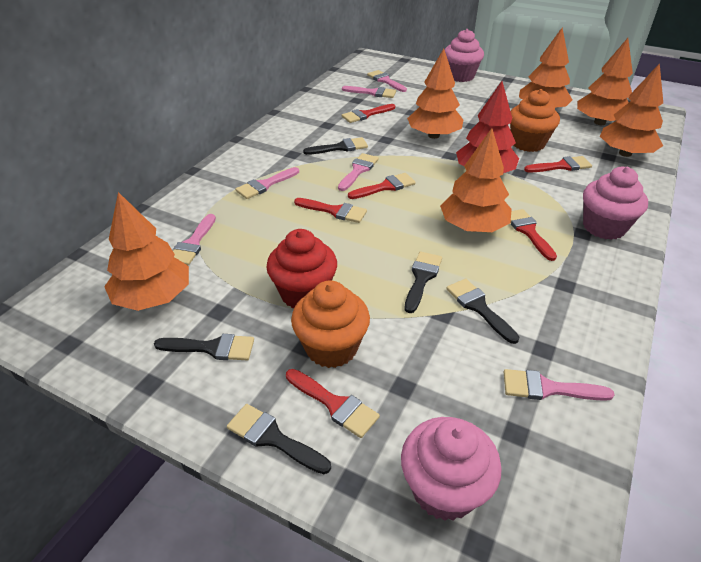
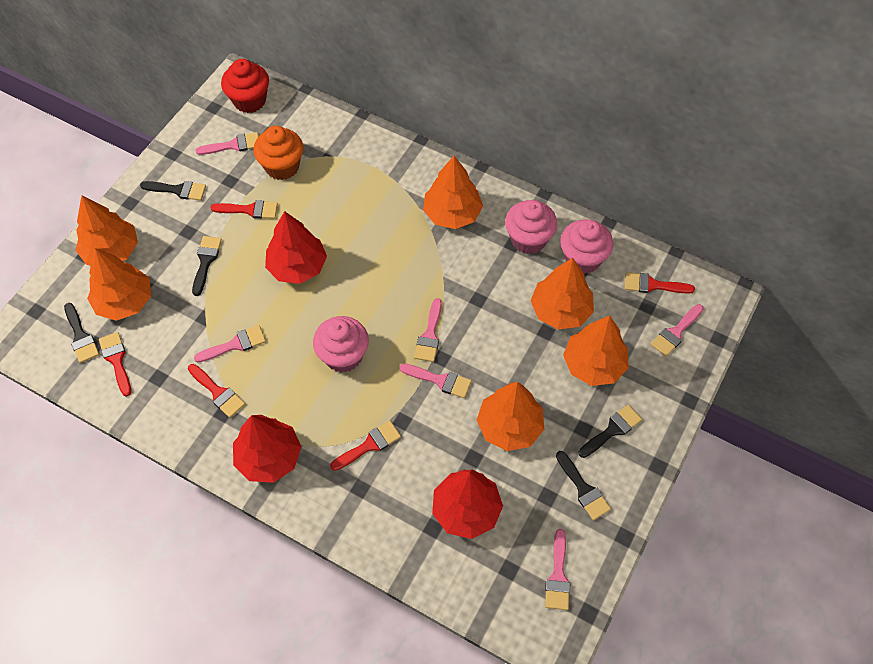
orange cupcake: 2 -> 1
red brush: 6 -> 5
red tree: 1 -> 3

